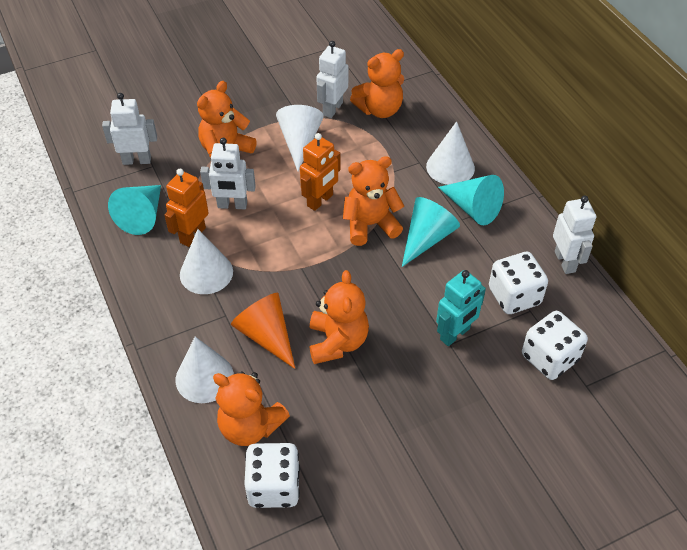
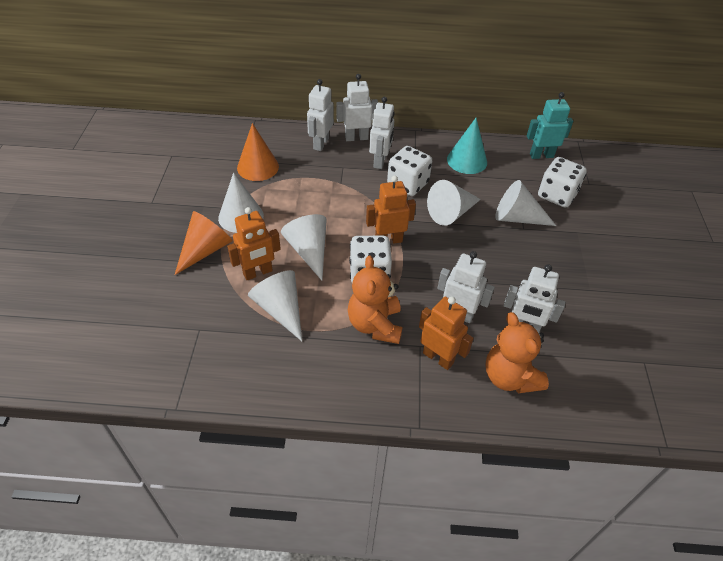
orange cone: 1 -> 2
orange robot: 2 -> 3
orange teddy bear: 5 -> 2
turquoise cone: 3 -> 1
white cone: 4 -> 5
white robot: 4 -> 5

